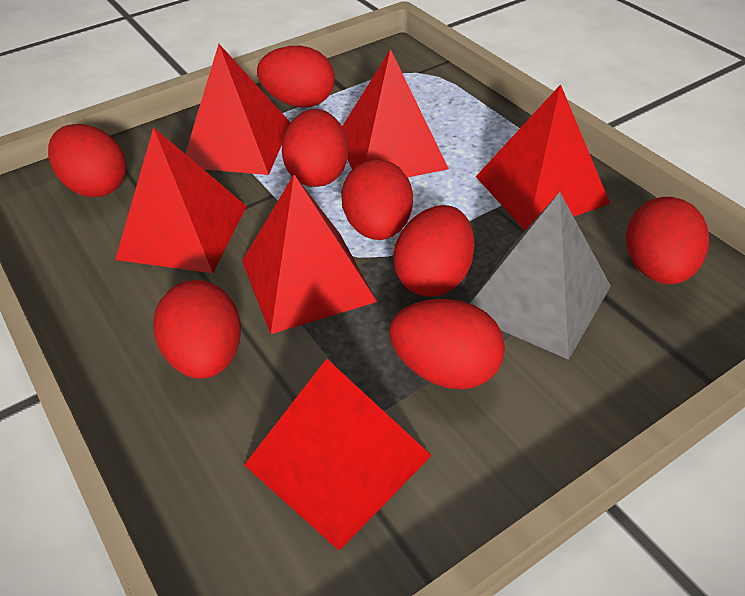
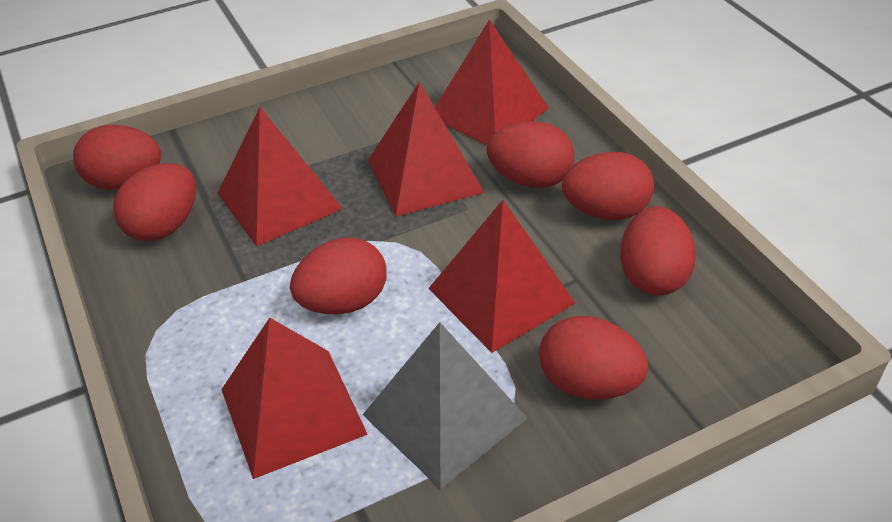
red egg: 8 -> 7
red pyramid: 6 -> 5

